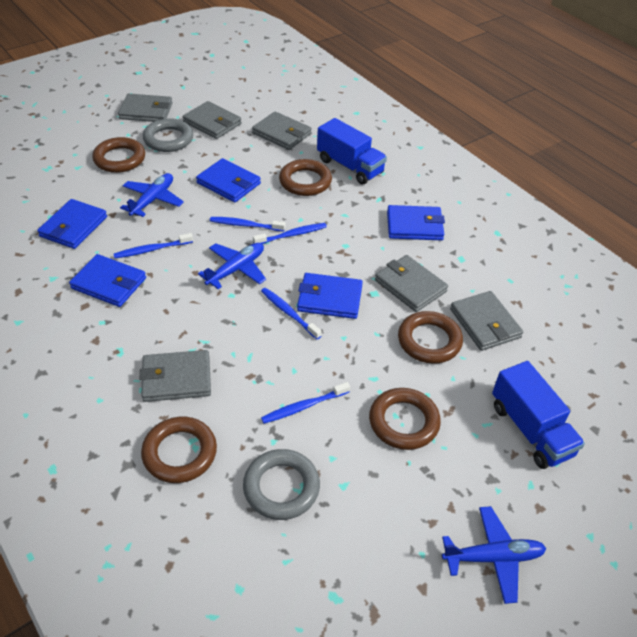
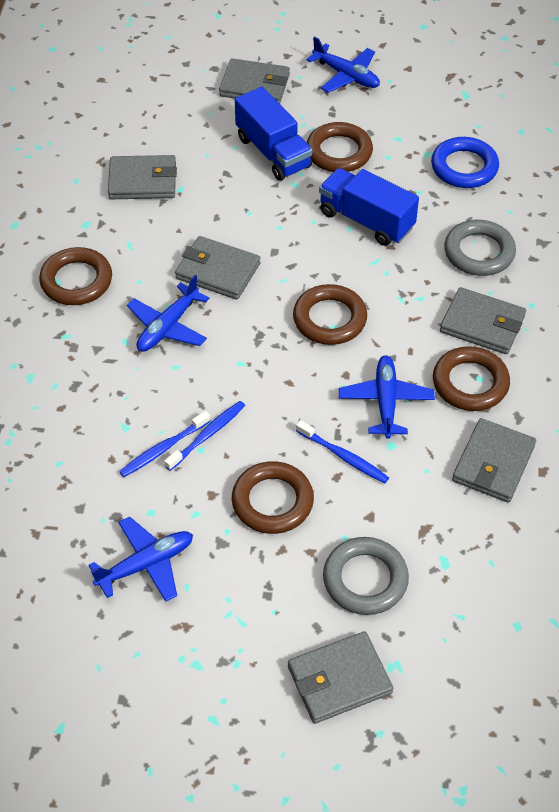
blue plane: 3 -> 4
blue ring: 0 -> 1
blue toothbrush: 5 -> 3
blue wallet: 5 -> 0

